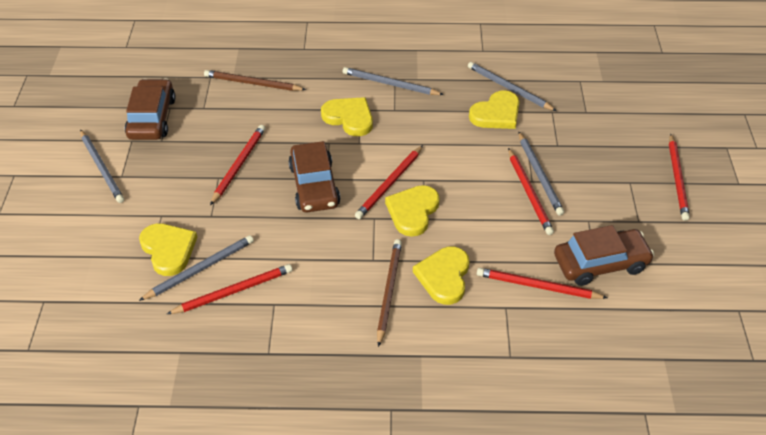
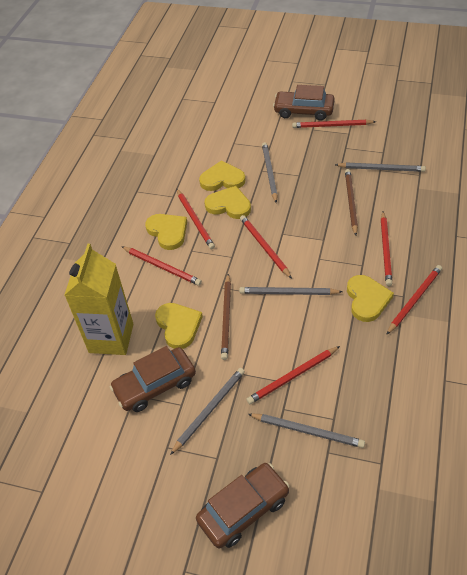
red pencil: 6 -> 7
yellow carton: 0 -> 1

